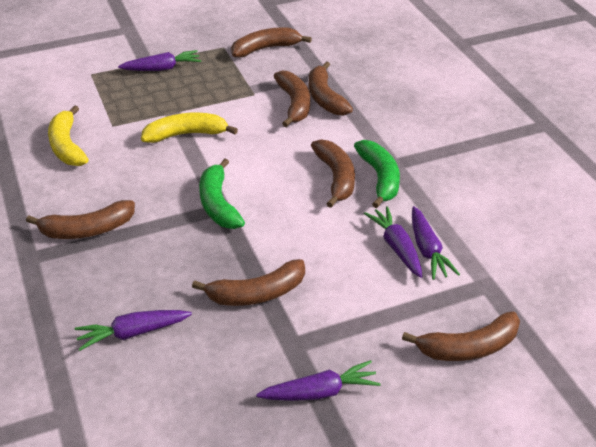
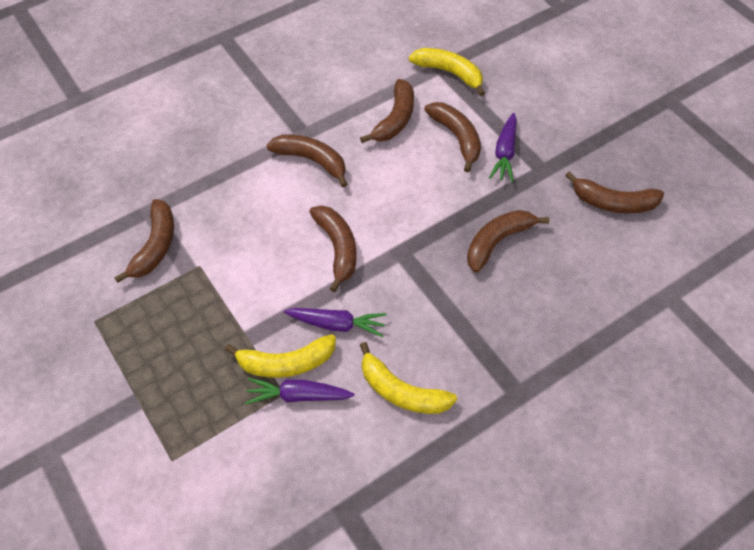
green banana: 2 -> 0
purple carrot: 5 -> 3
yellow banana: 2 -> 3

